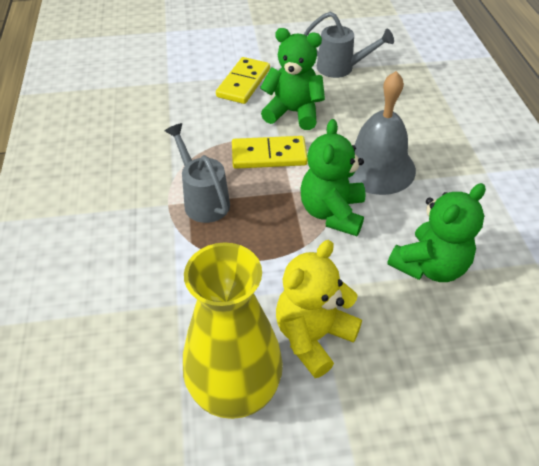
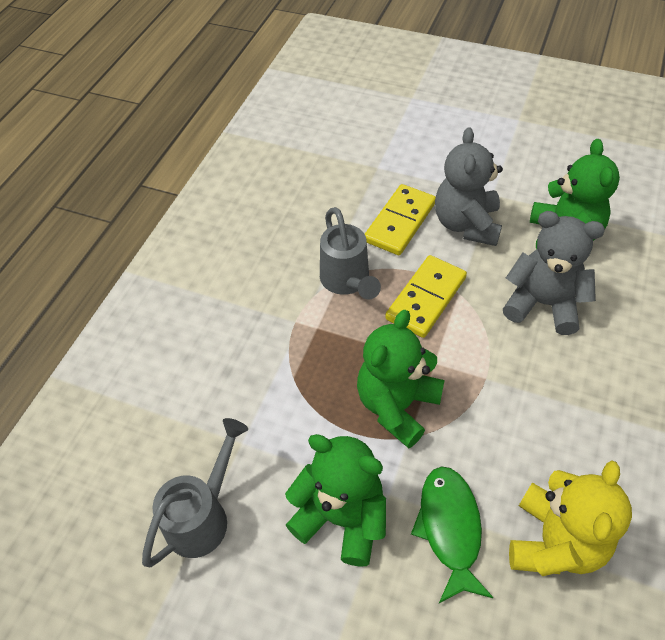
green fish: 0 -> 1
grey bell: 1 -> 0
grey teddy bear: 0 -> 2
yellow vase: 1 -> 0

